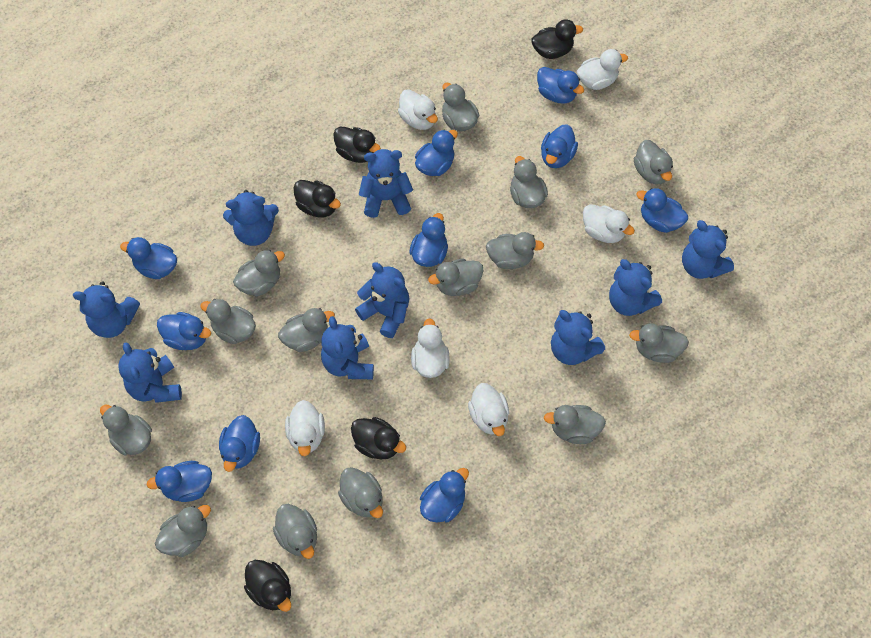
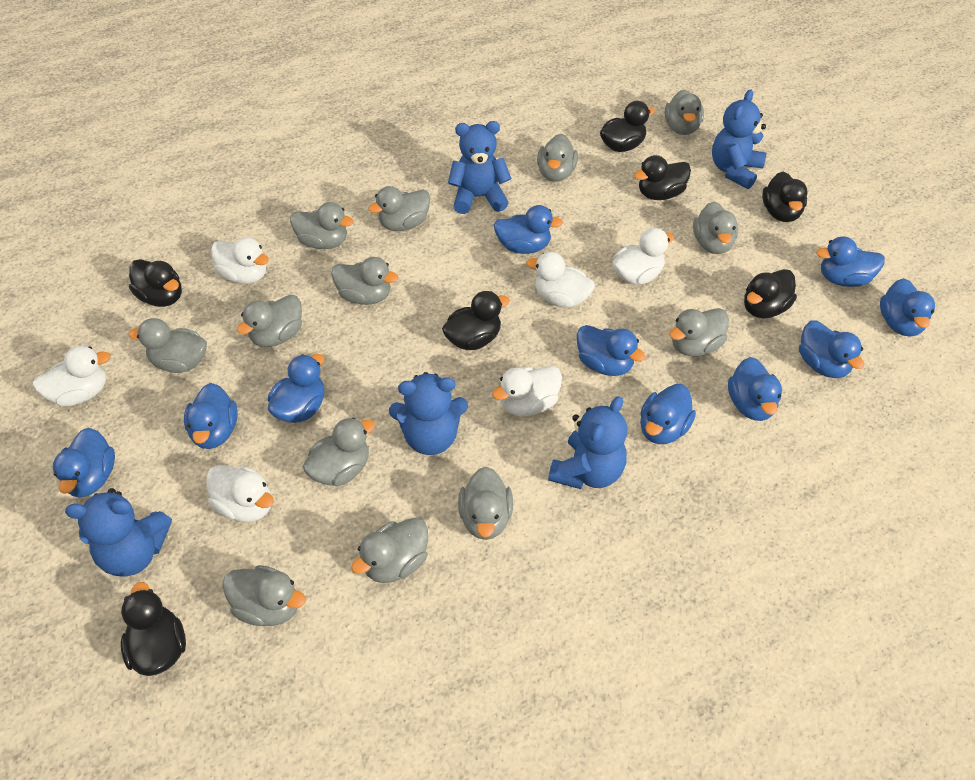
black duck: 5 -> 7
blue teddy bear: 9 -> 5
grey duck: 14 -> 13

